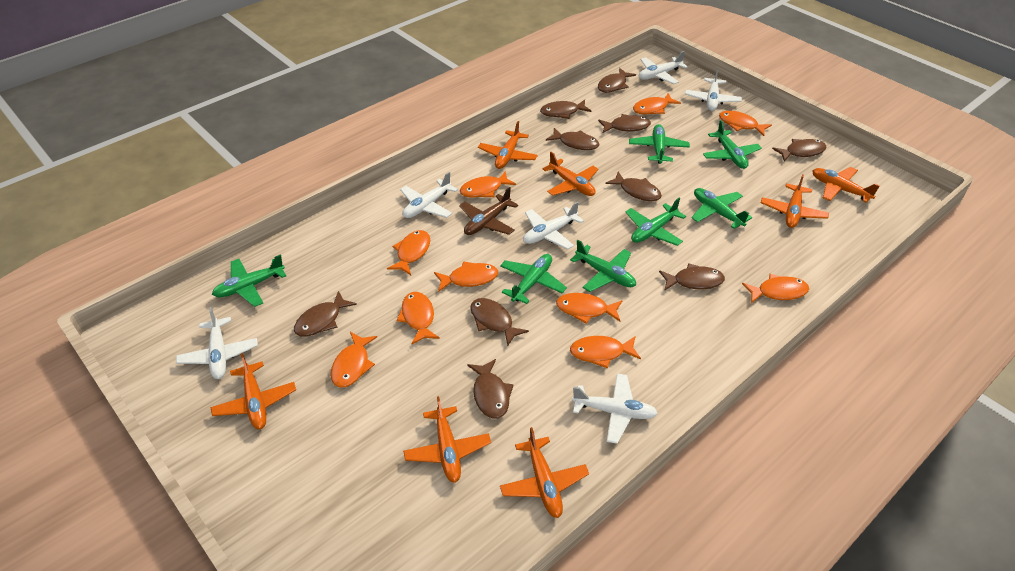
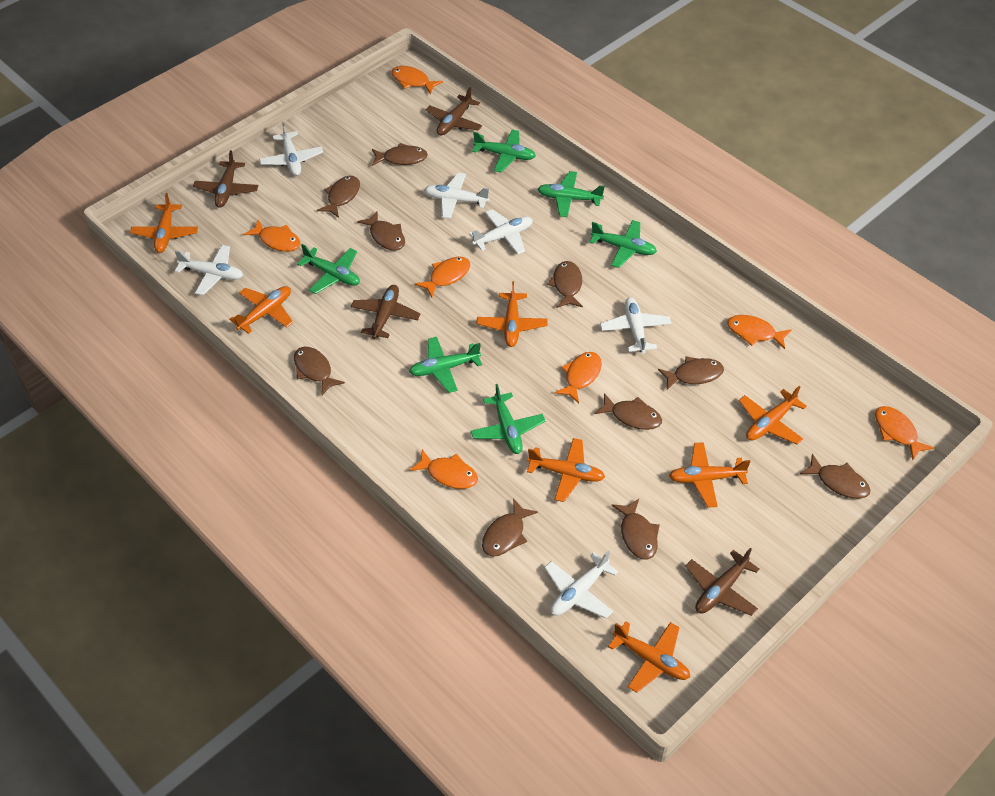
brown plane: 1 -> 4
green plane: 7 -> 6
orange fish: 10 -> 7

